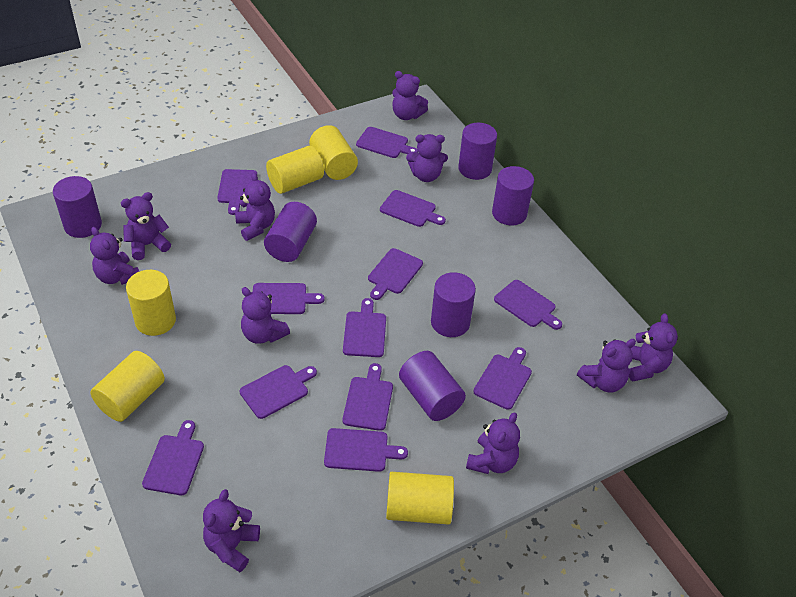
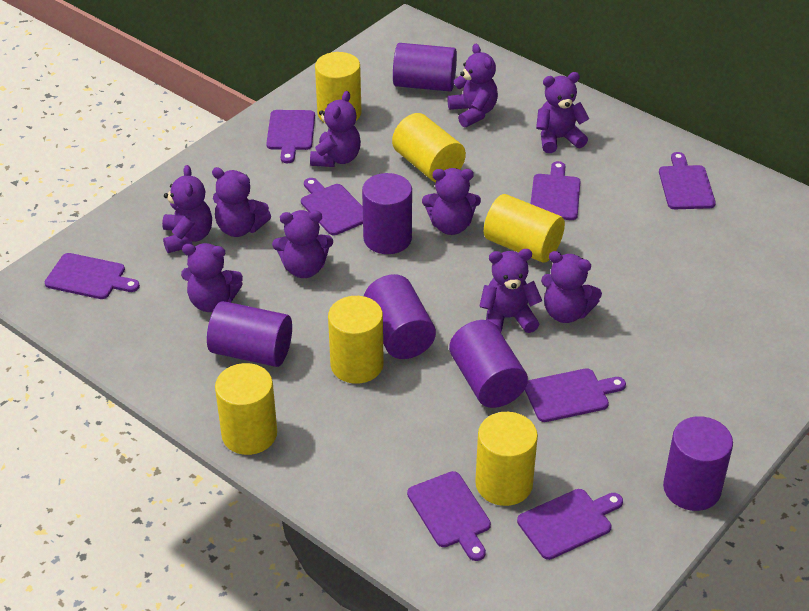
purple cutting board: 12 -> 8
yellow cylinder: 5 -> 6

